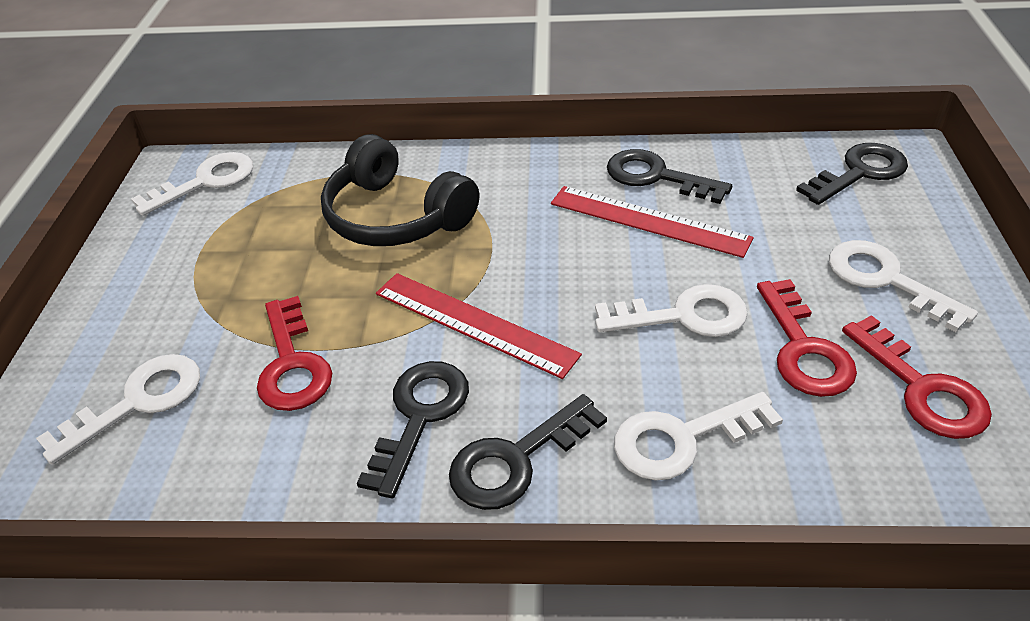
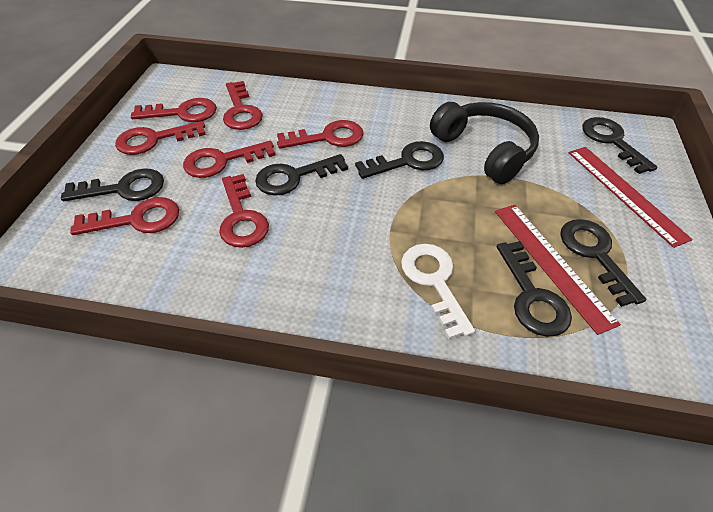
black key: 4 -> 6
red key: 3 -> 7
white key: 5 -> 1

